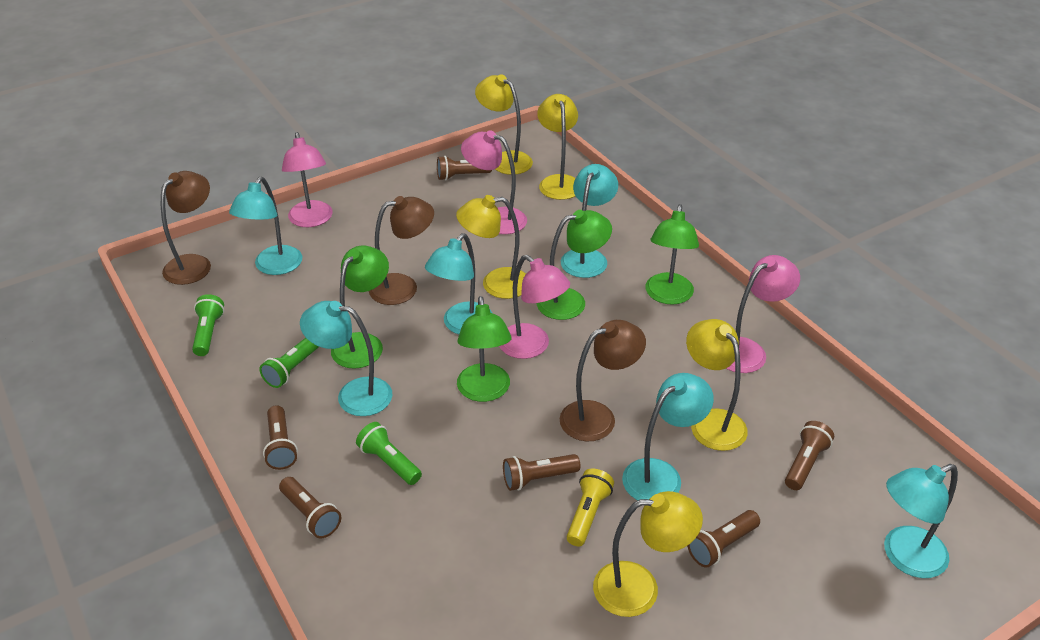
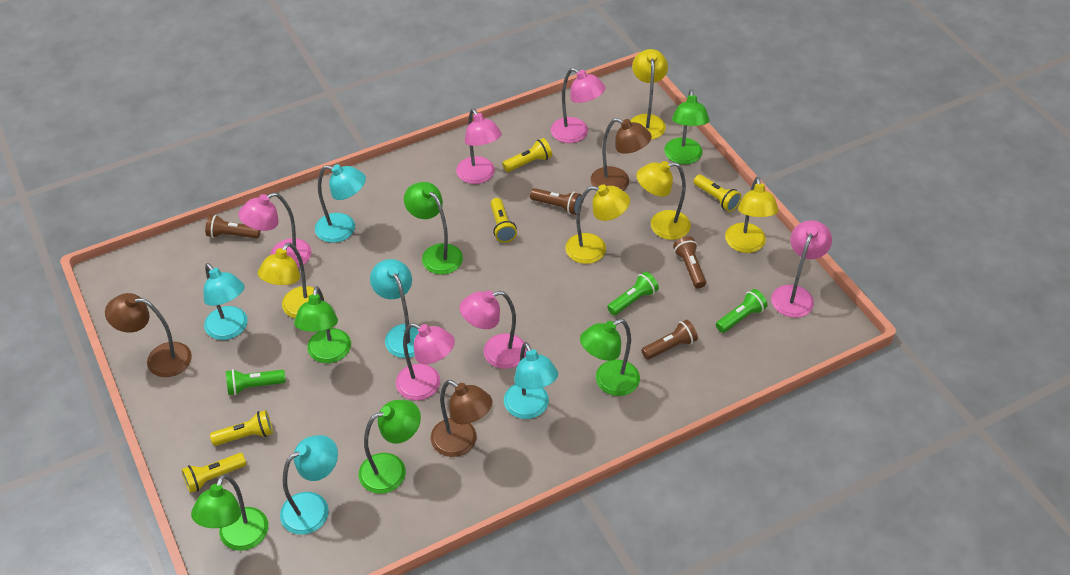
brown flashlight: 6 -> 4
green lamp: 4 -> 6
pink lamp: 4 -> 6
turquoise lamp: 6 -> 5
yellow flashlight: 1 -> 5

